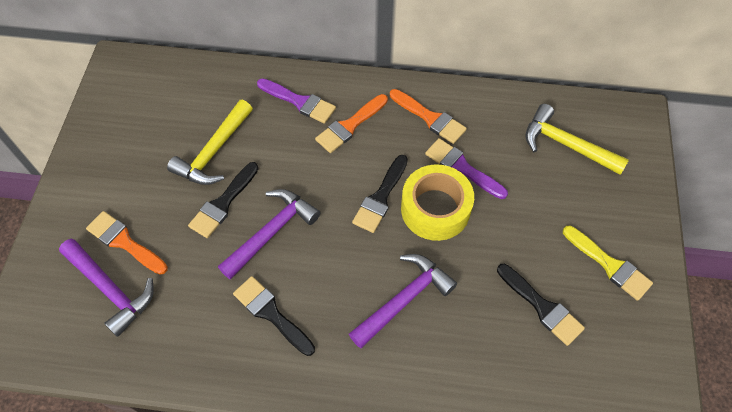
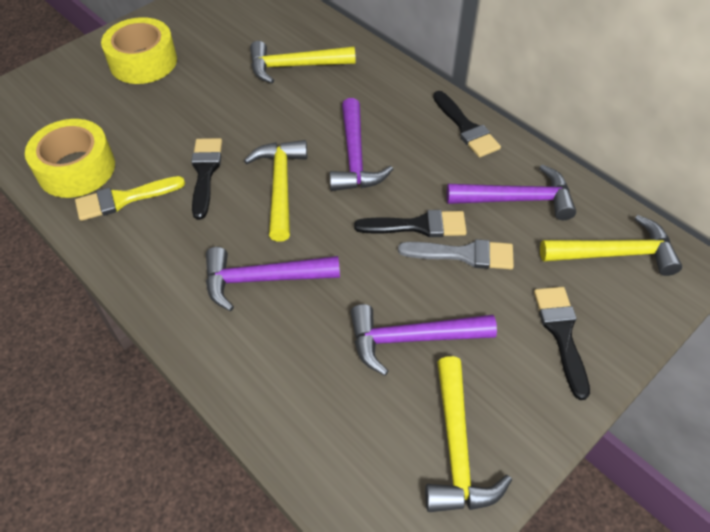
grey brush: 0 -> 1
orange brush: 3 -> 0
purple brush: 2 -> 0
purple hammer: 3 -> 4
yellow hammer: 2 -> 4
yellow tape: 1 -> 2

